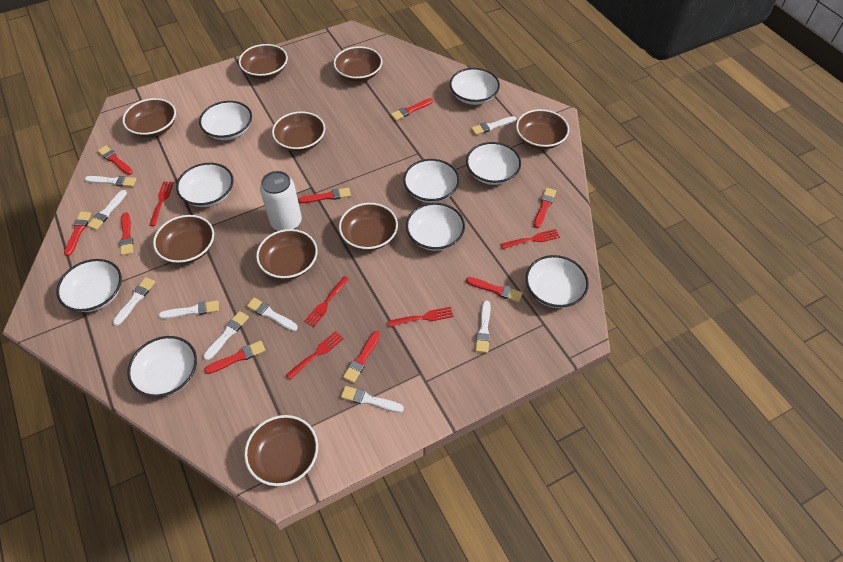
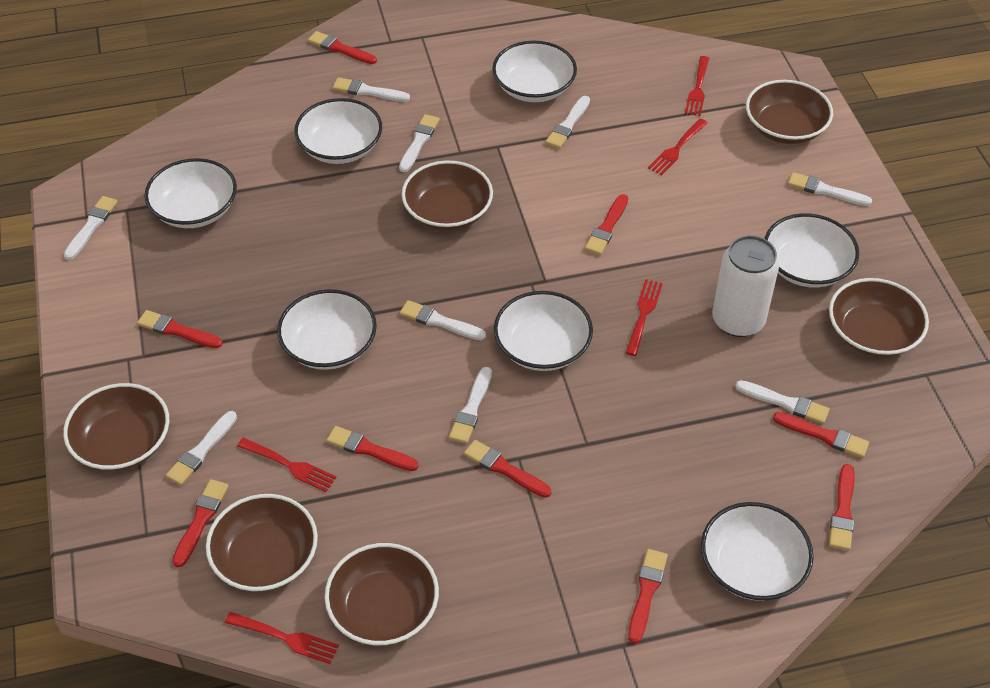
brown bowl: 9 -> 6
white bowl: 9 -> 7

